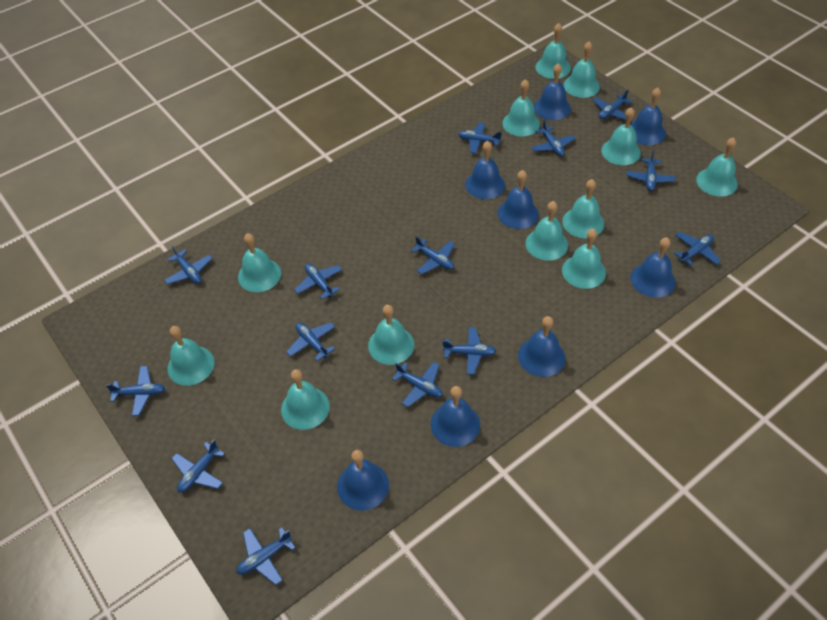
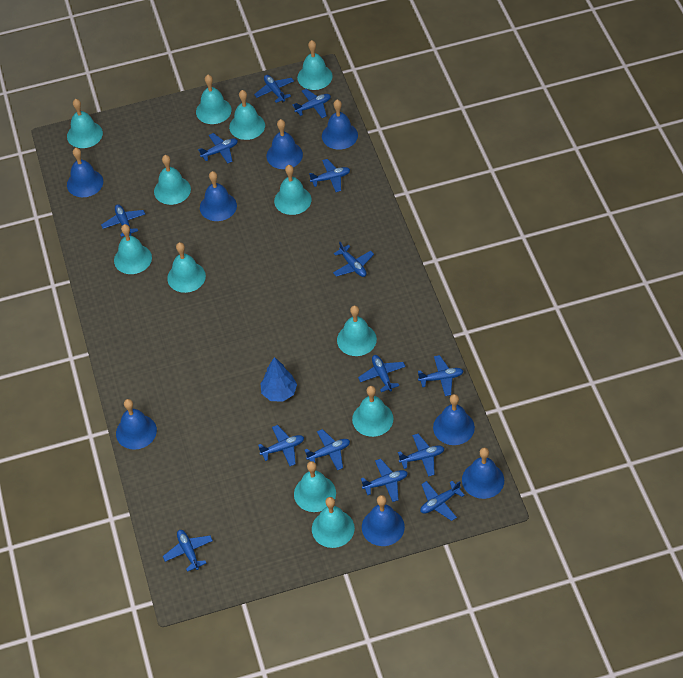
blue tree: 0 -> 1

